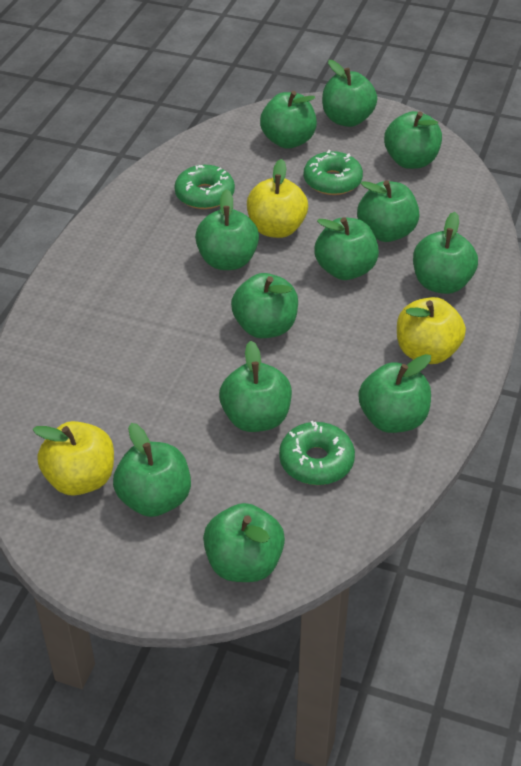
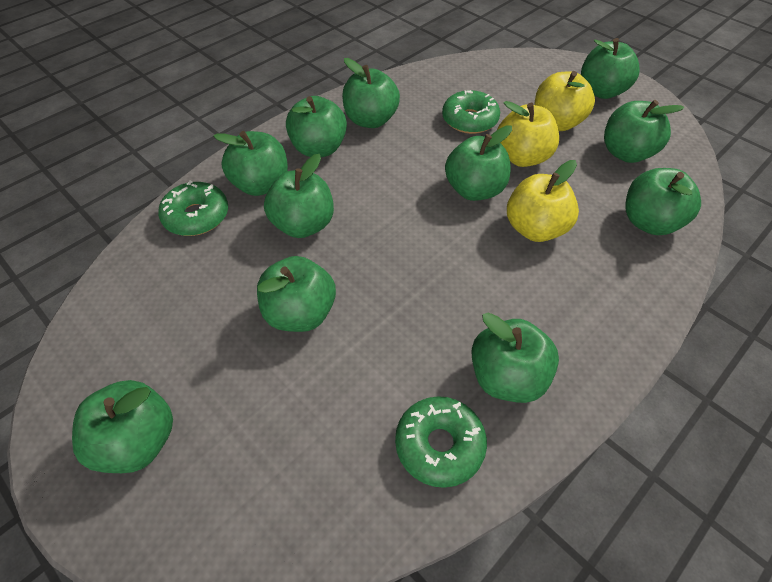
green apple: 12 -> 11

